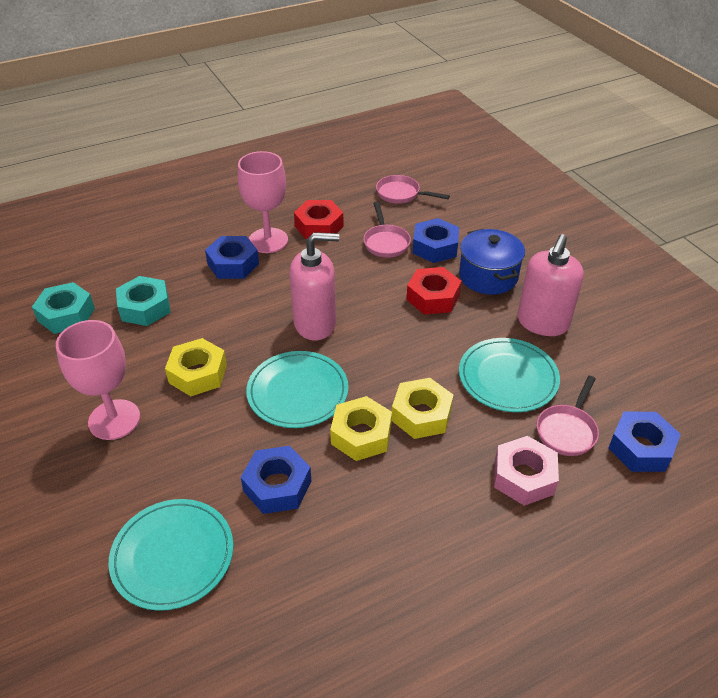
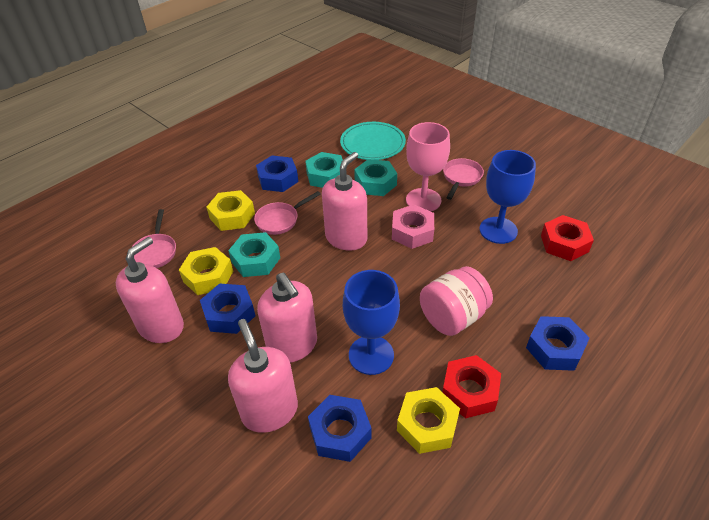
blue goblet: 0 -> 2
blue pot: 1 -> 0
pink goblet: 2 -> 1
pink jar: 0 -> 1
pink soap dispenser: 2 -> 4
turquoise nut: 2 -> 3
turquoise plate: 3 -> 1

